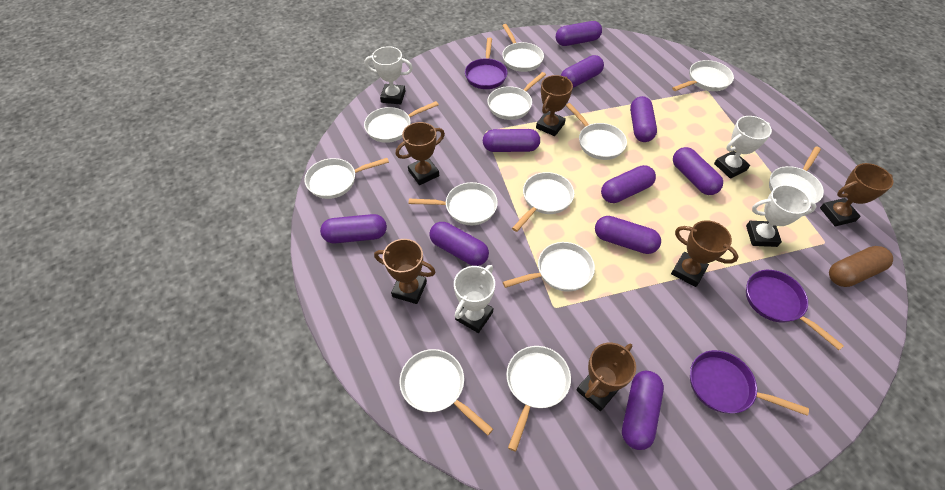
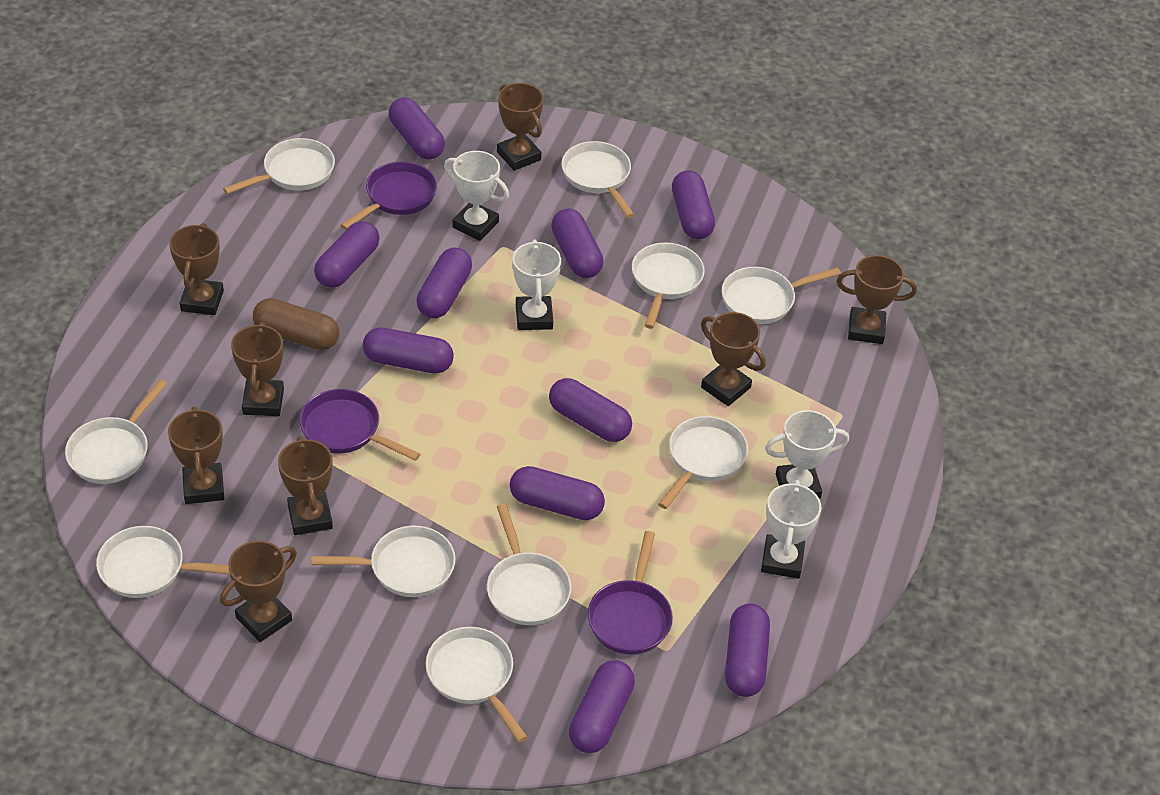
brown trophy: 6 -> 8
white pan: 12 -> 10

